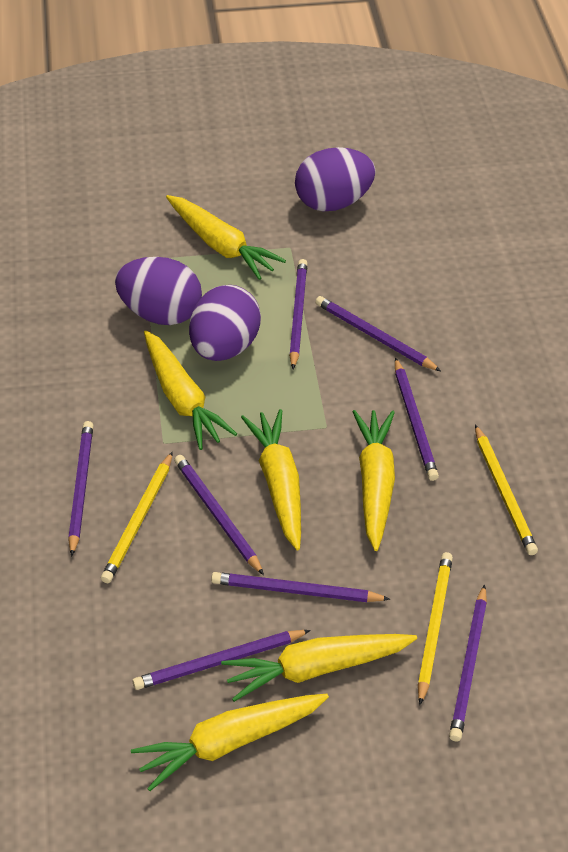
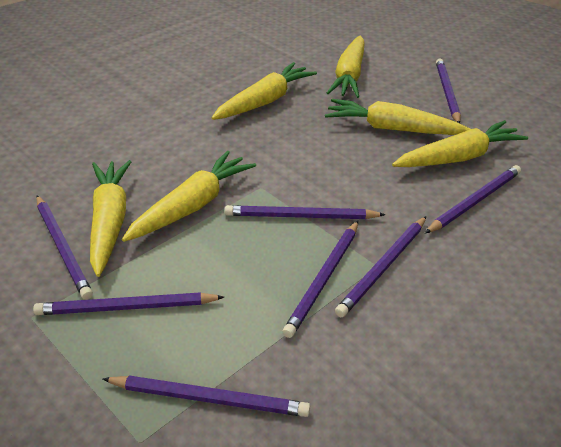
purple egg: 3 -> 0
yellow pencil: 3 -> 0

